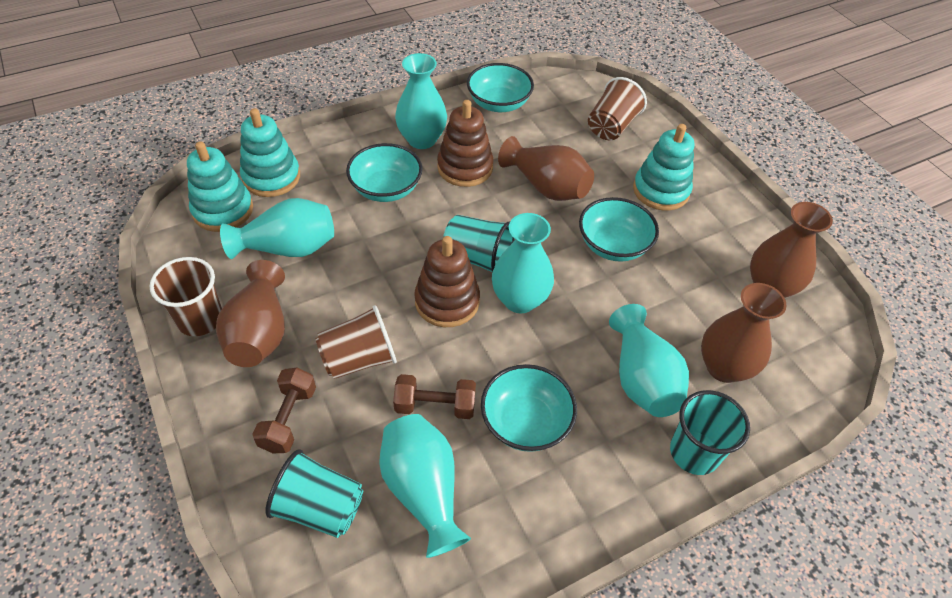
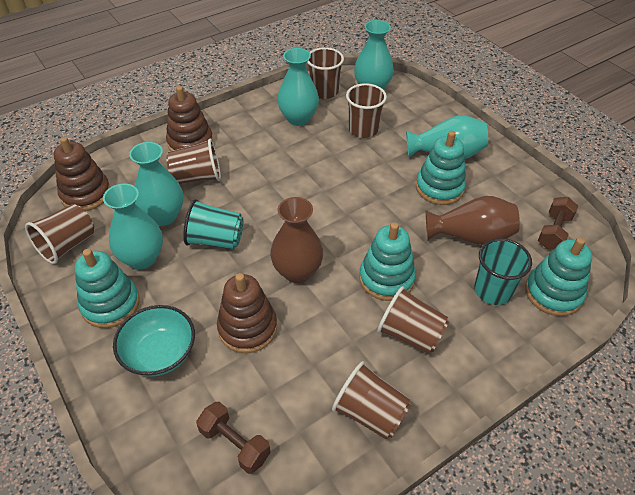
brown cup: 3 -> 6
brown stacking toy: 2 -> 3
brown vase: 4 -> 2
turquoise bowl: 4 -> 1
turquoise cup: 3 -> 2
turquoise stacking toy: 3 -> 4

